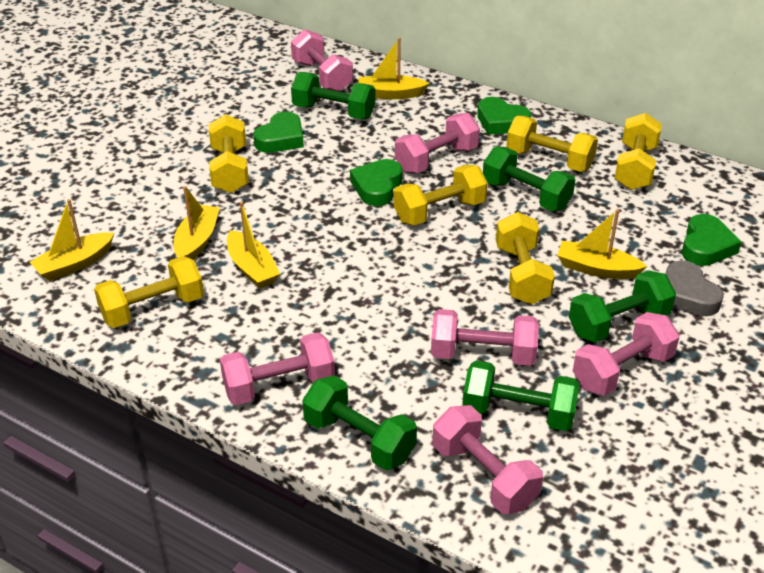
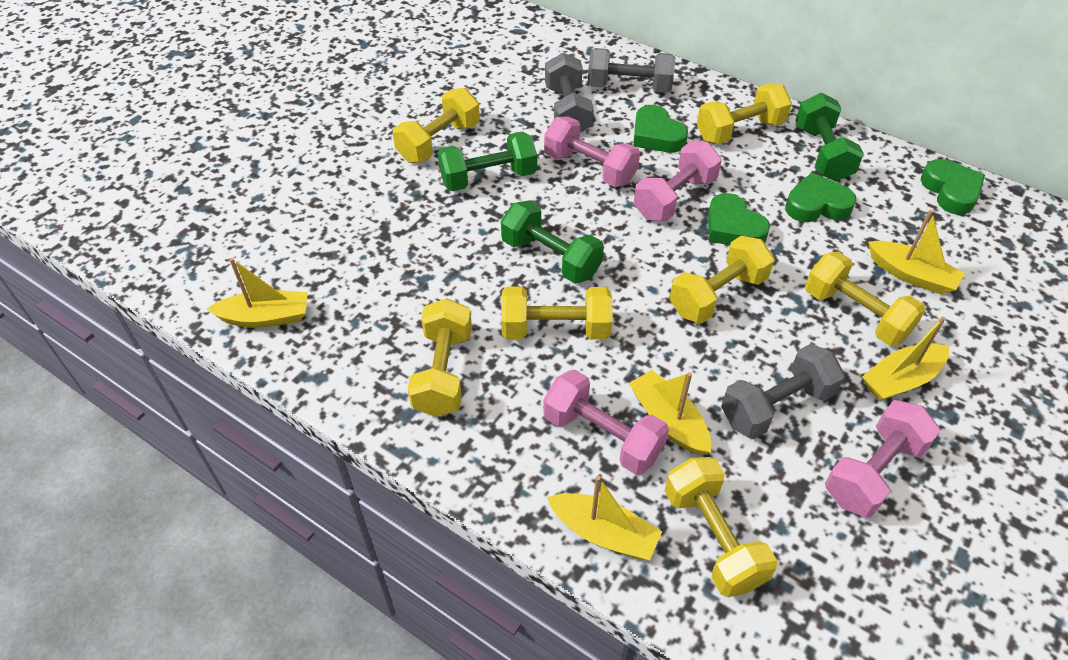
green dumbbell: 5 -> 3
grey dumbbell: 0 -> 3
grey heart: 1 -> 0
pink dumbbell: 6 -> 4
yellow dumbbell: 6 -> 7

